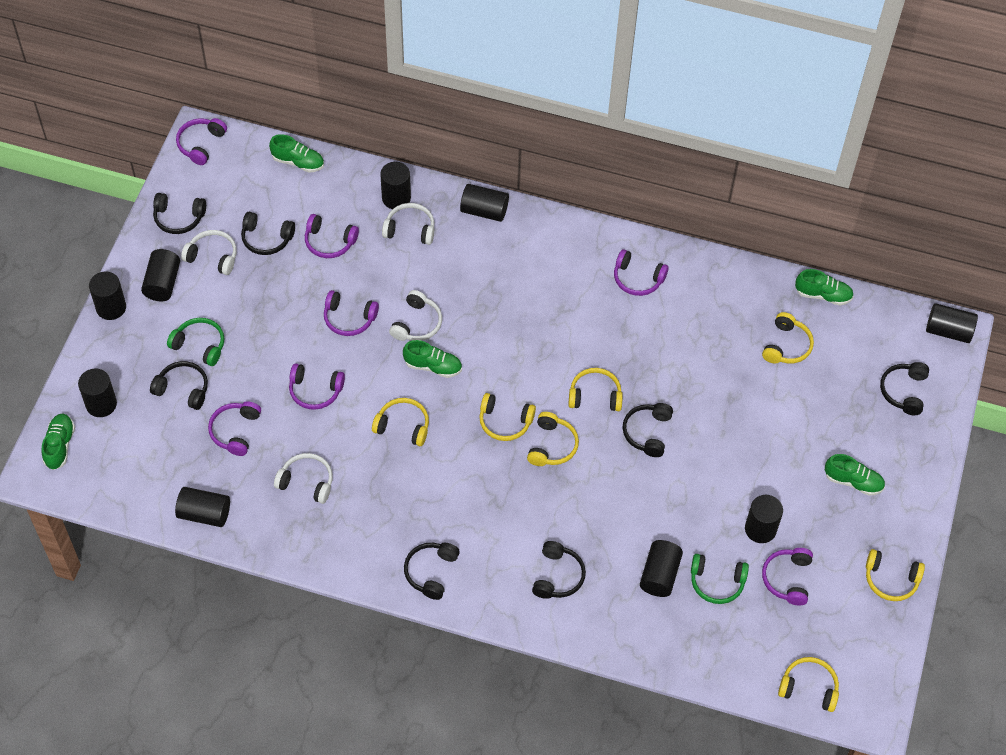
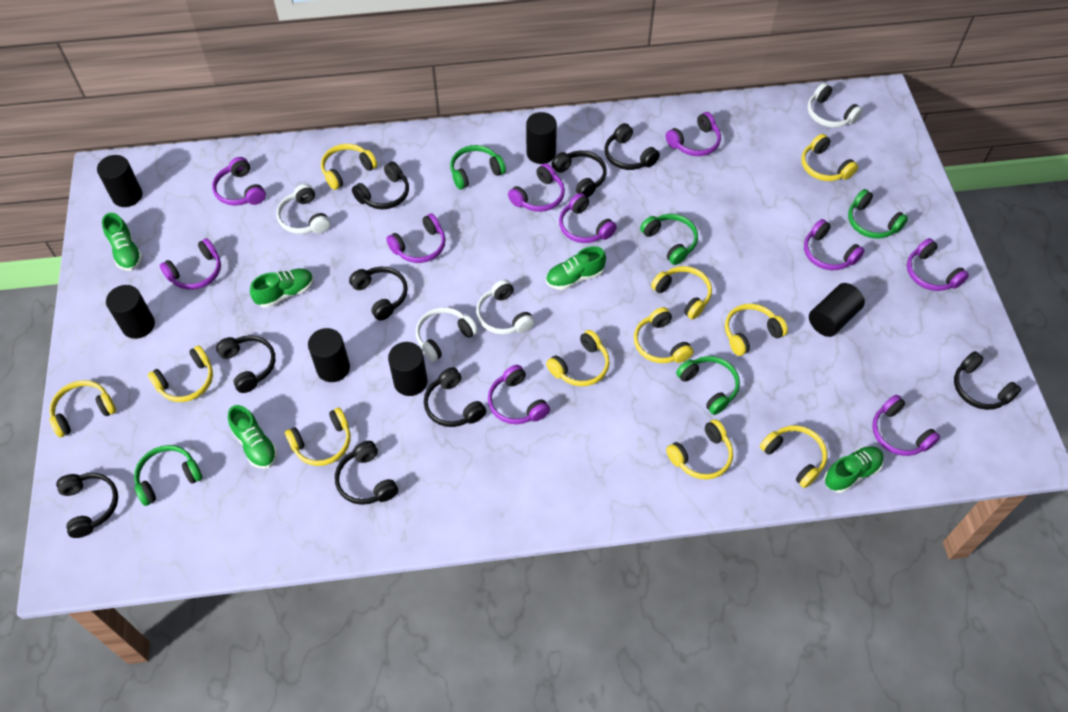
black cylinder: 9 -> 6
black headphones: 7 -> 9
green headphones: 2 -> 5
purple headphones: 7 -> 10
yellow headphones: 7 -> 11

